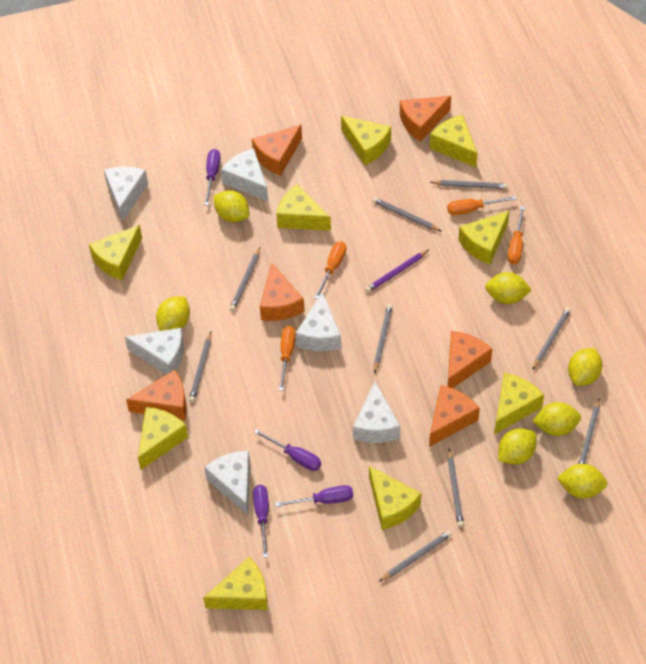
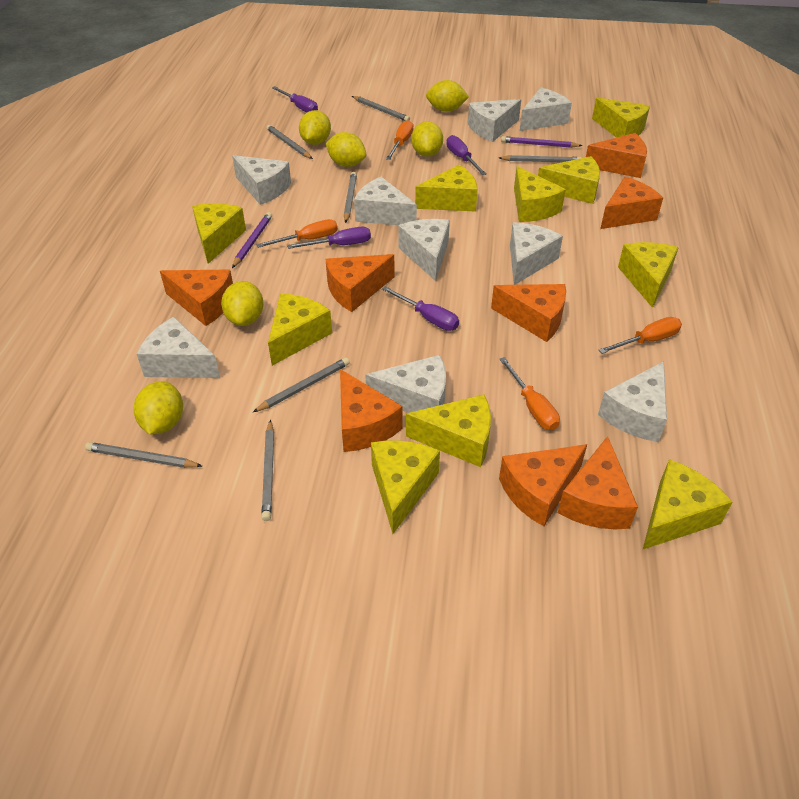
grey pencil: 9 -> 7
orange cheese: 6 -> 8
purple pencil: 1 -> 2
white cheese: 6 -> 9
yellow cheese: 9 -> 10
yellow lemon: 7 -> 6

